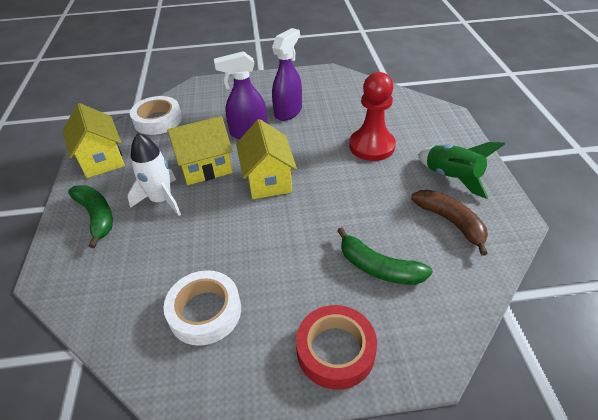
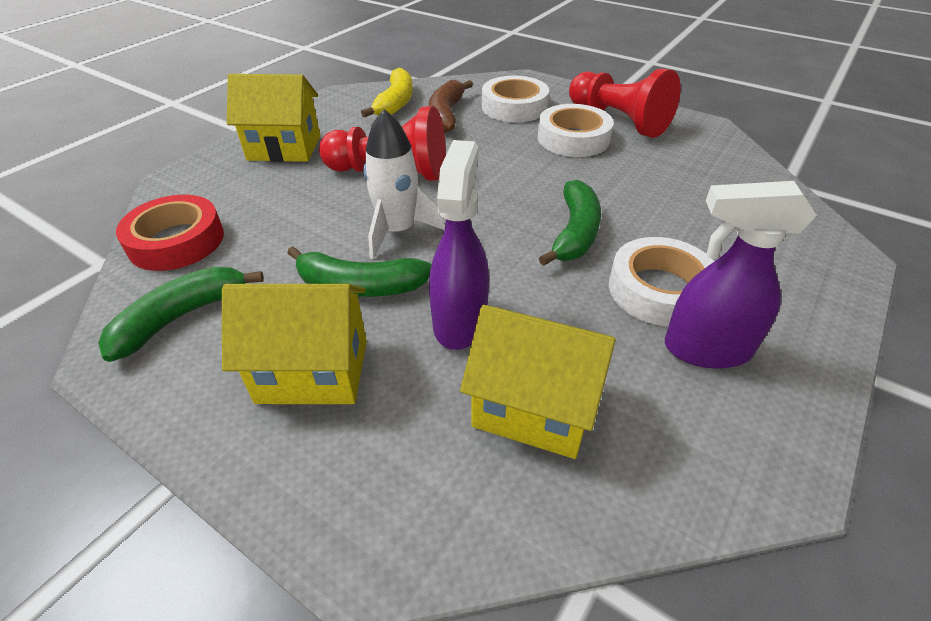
green banana: 2 -> 3
green rocket: 1 -> 0
red pawn: 1 -> 2
white tape: 2 -> 3
yellow banana: 0 -> 1

